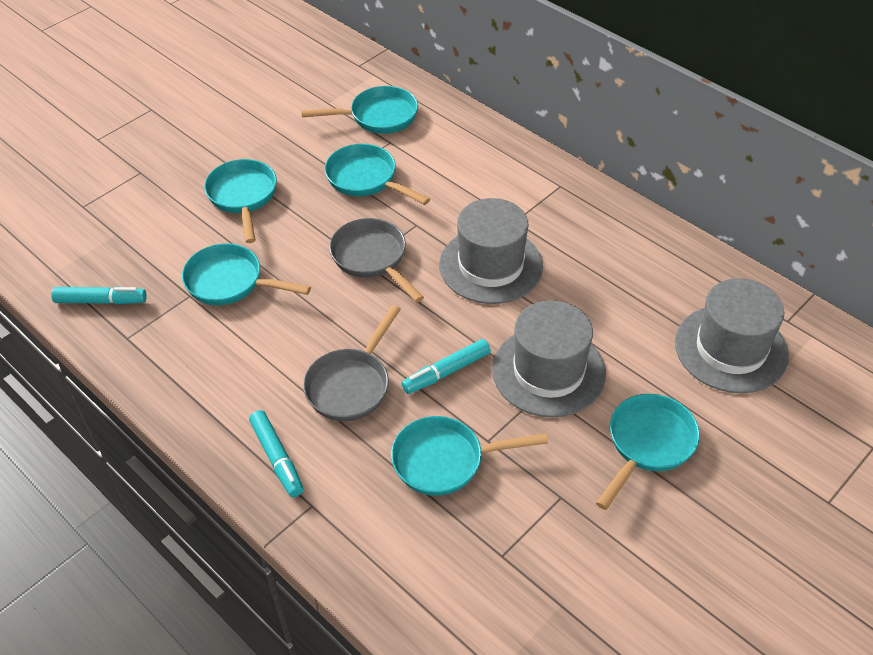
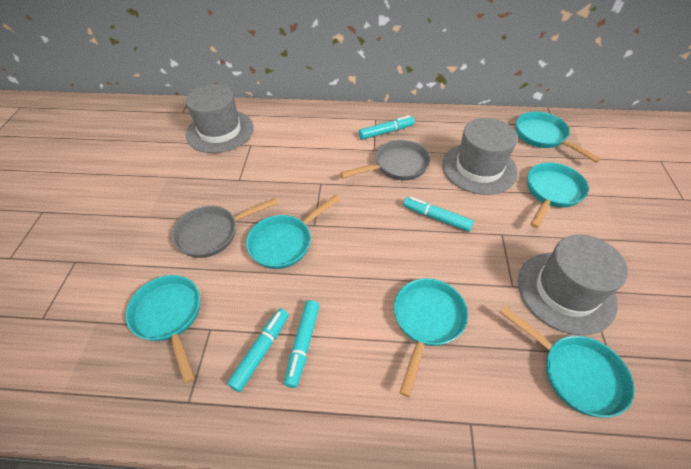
turquoise marker: 3 -> 4

